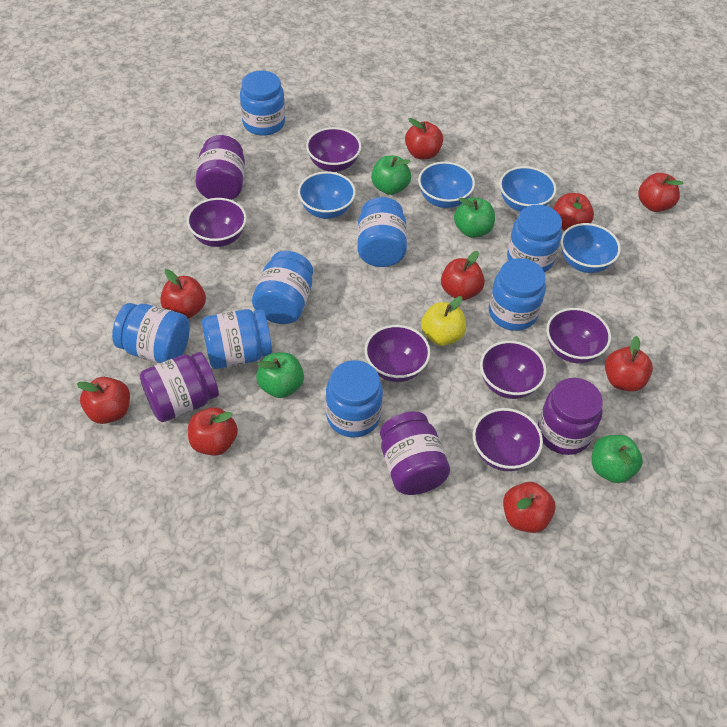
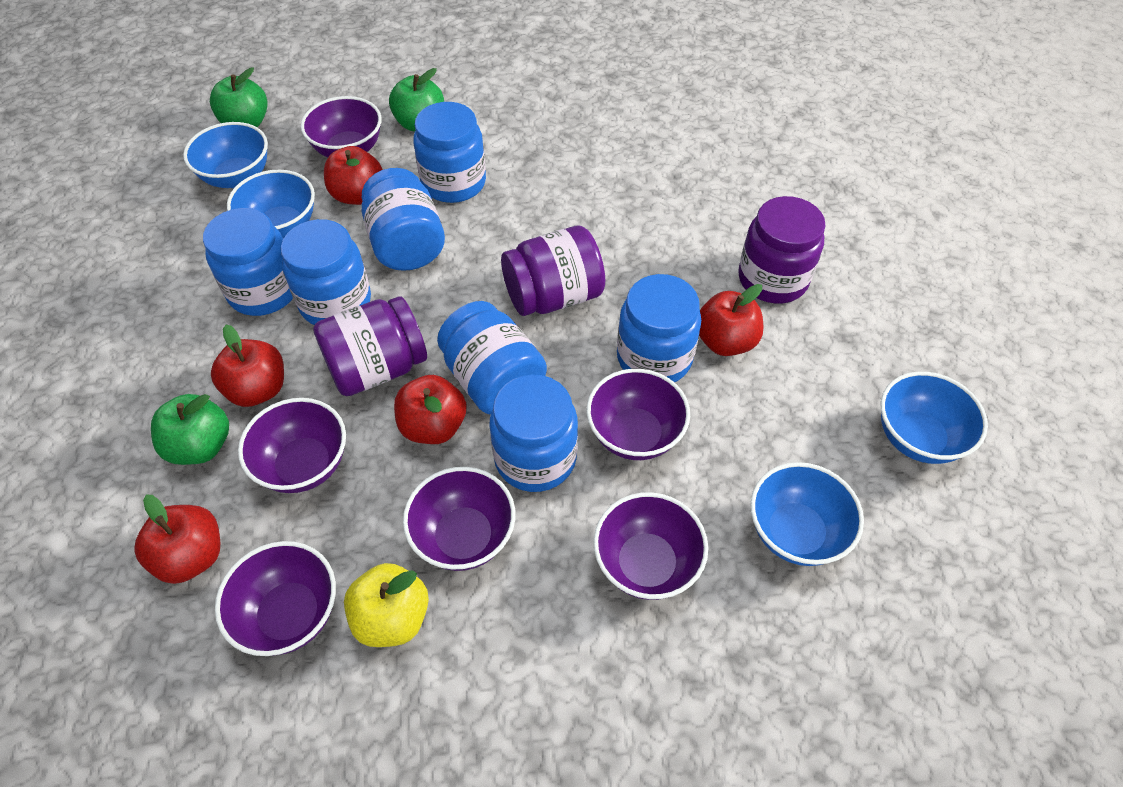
blue jar: 8 -> 7
green apple: 4 -> 3
purple jar: 4 -> 3
red apple: 9 -> 5

